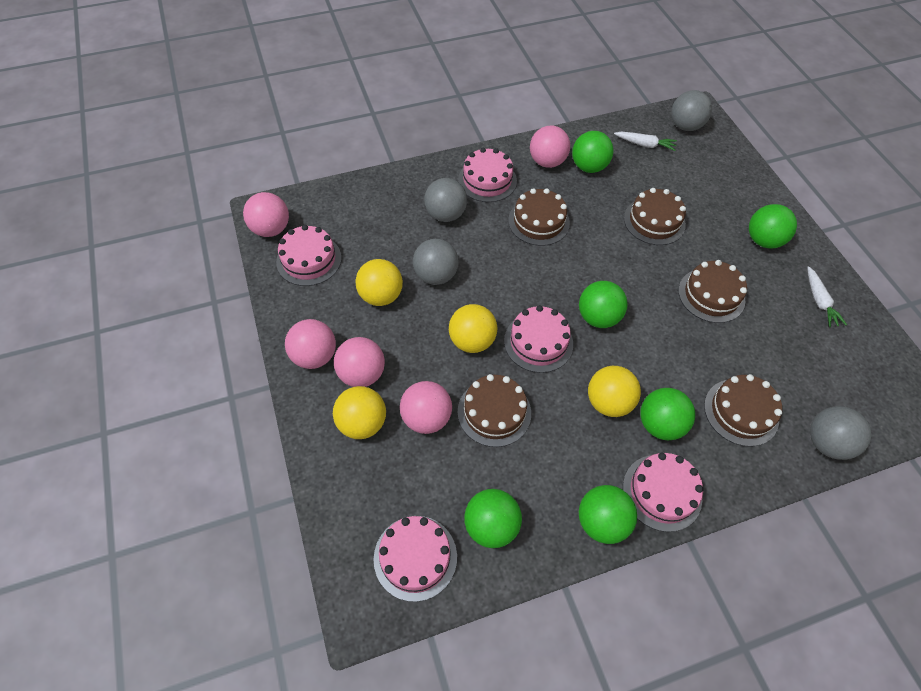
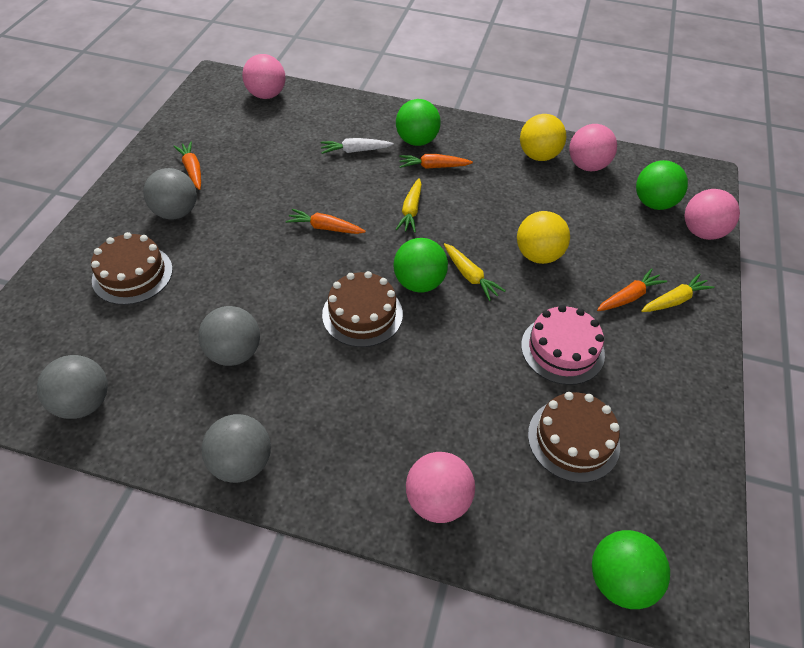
brown cake: 5 -> 3
green ball: 6 -> 4
orange carrot: 0 -> 4
pink ball: 5 -> 4
pink cake: 5 -> 1
white carrot: 2 -> 1
yellow ball: 4 -> 2
yellow carrot: 0 -> 3

